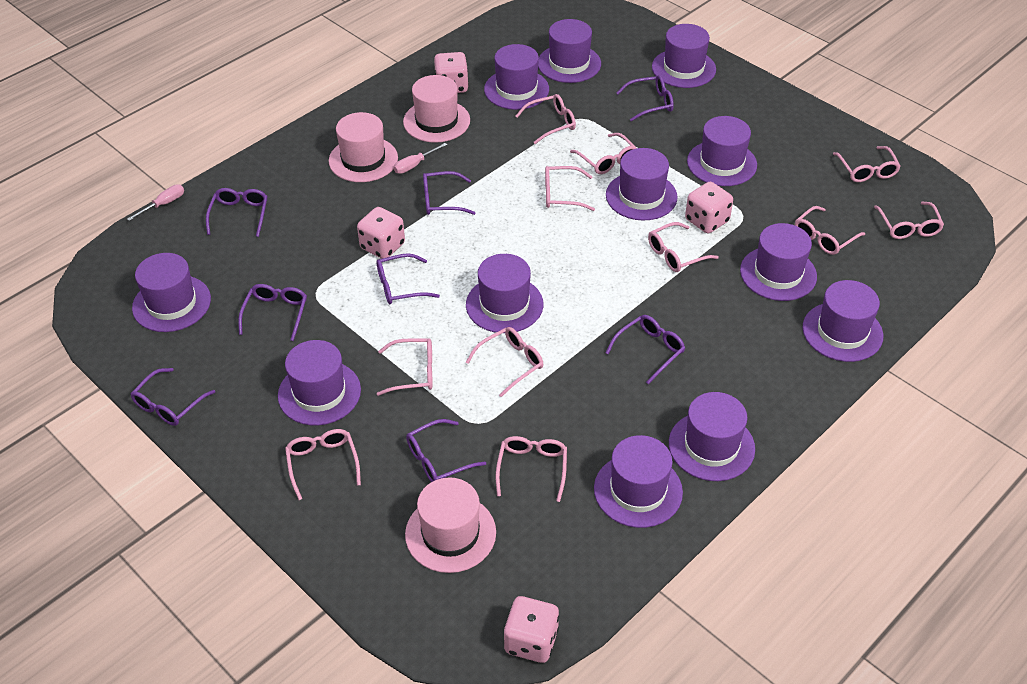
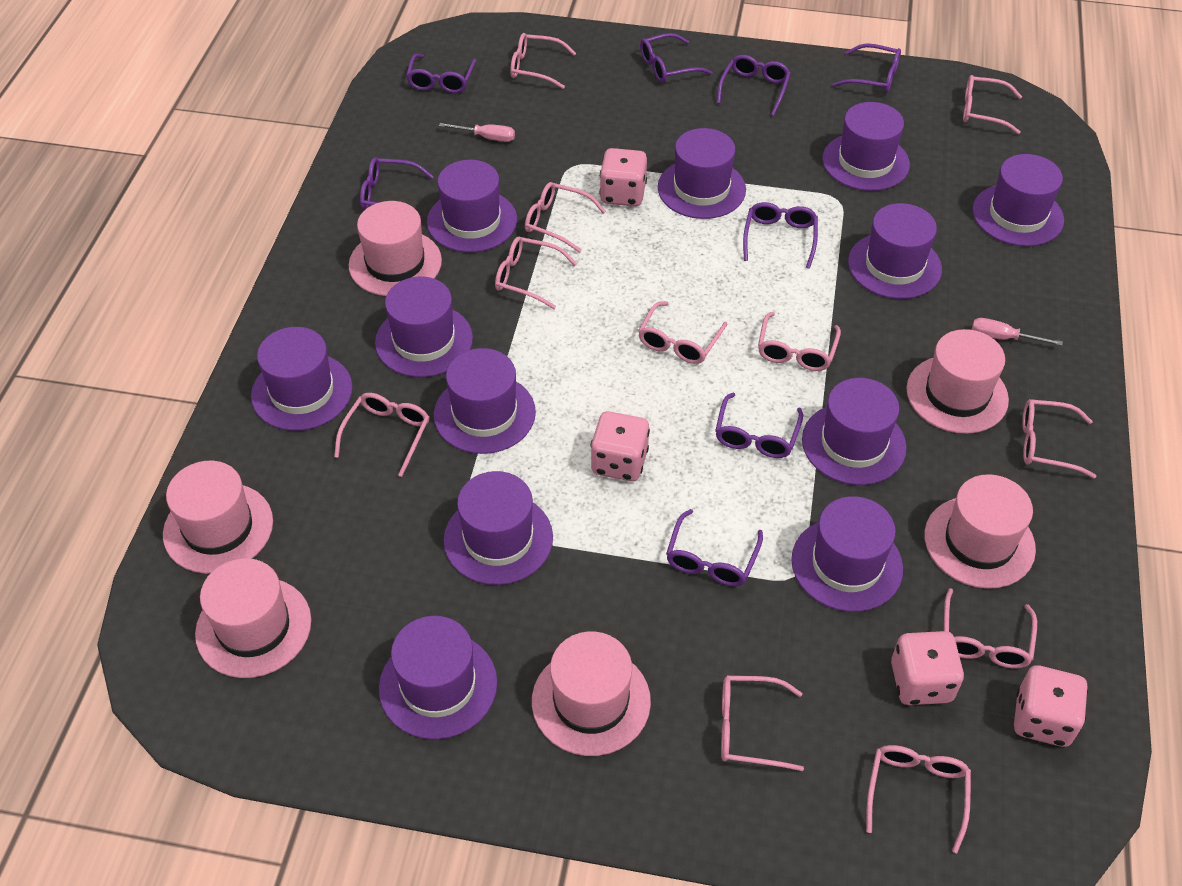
pink hat: 3 -> 6

